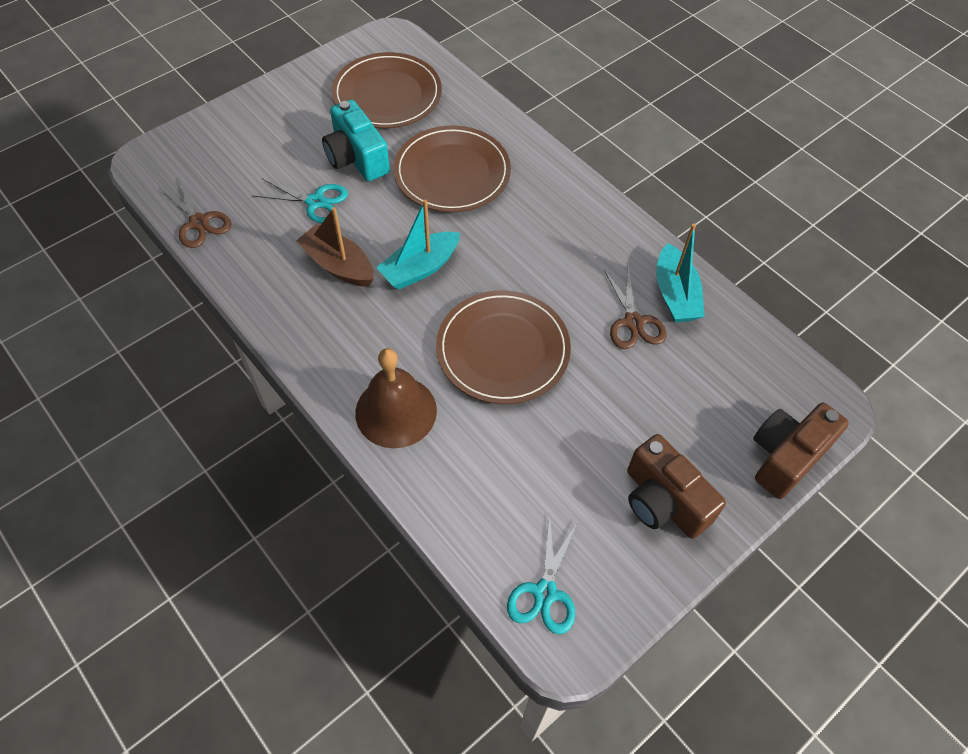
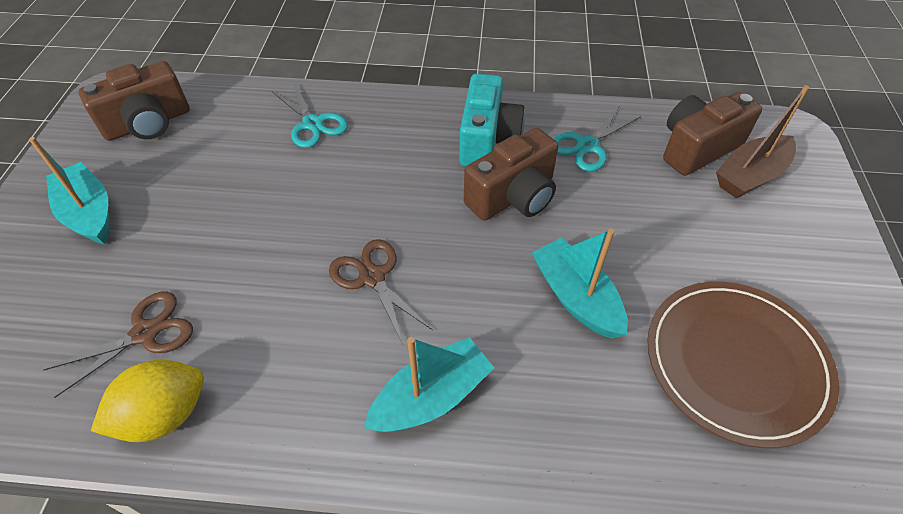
brown bell: 1 -> 0
brown camera: 2 -> 3
brown plate: 3 -> 1
turquoise boat: 2 -> 3
yellow lemon: 0 -> 1

